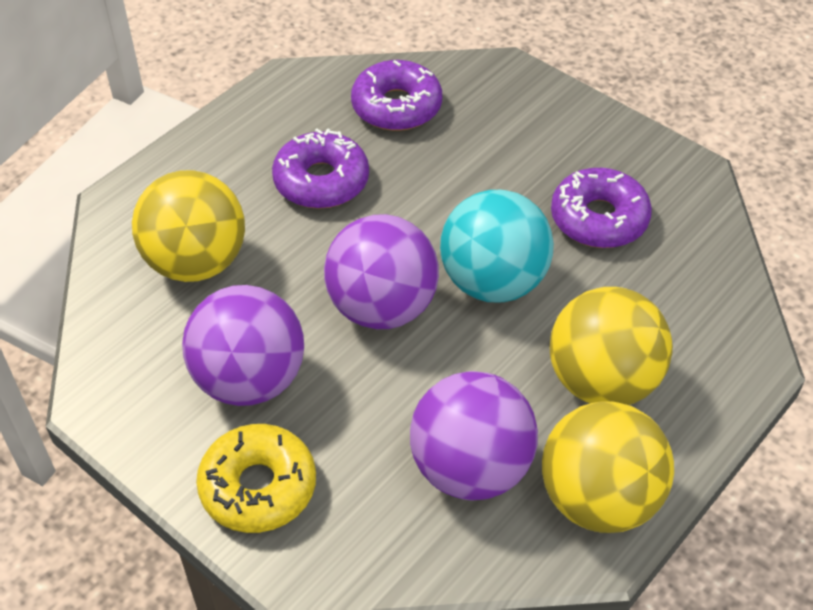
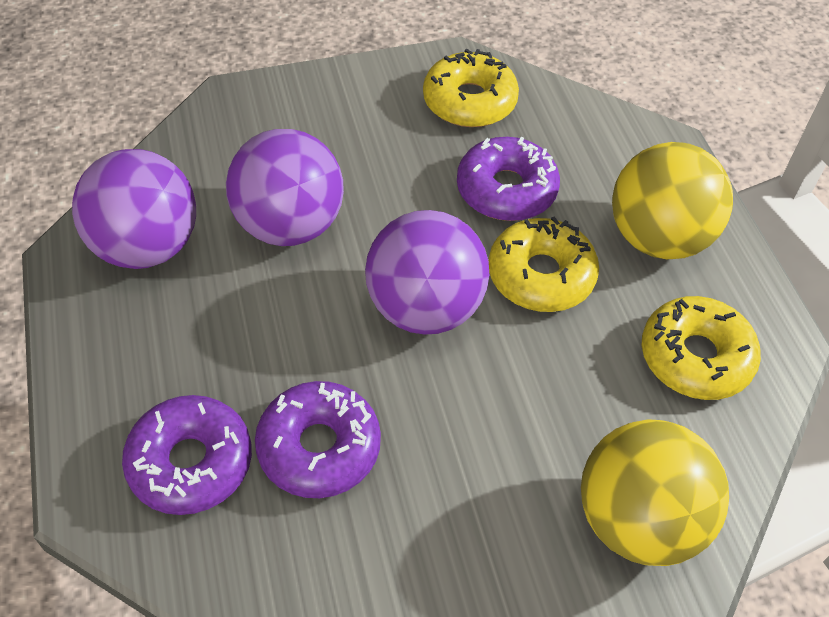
turquoise ball: 1 -> 0
yellow ball: 3 -> 2
yellow donut: 1 -> 3

